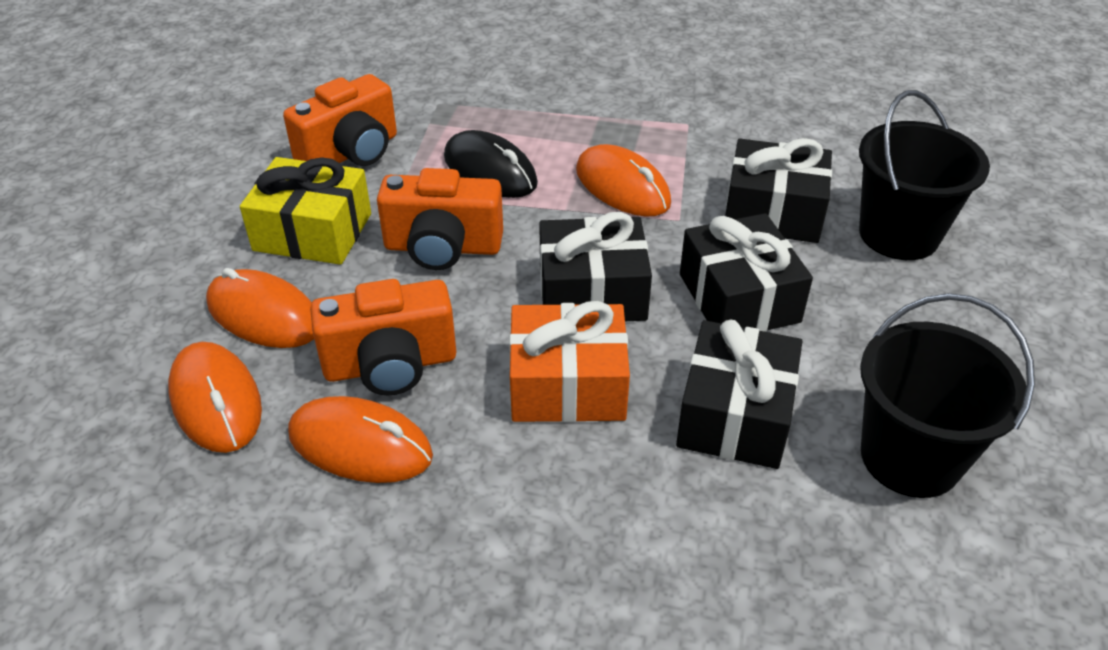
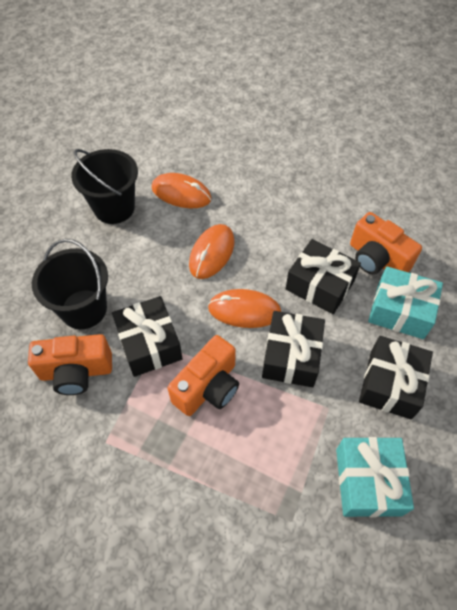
black mouse: 1 -> 0
orange gift: 1 -> 0
orange mouse: 4 -> 3
turquoise gift: 0 -> 2
yellow gift: 1 -> 0

